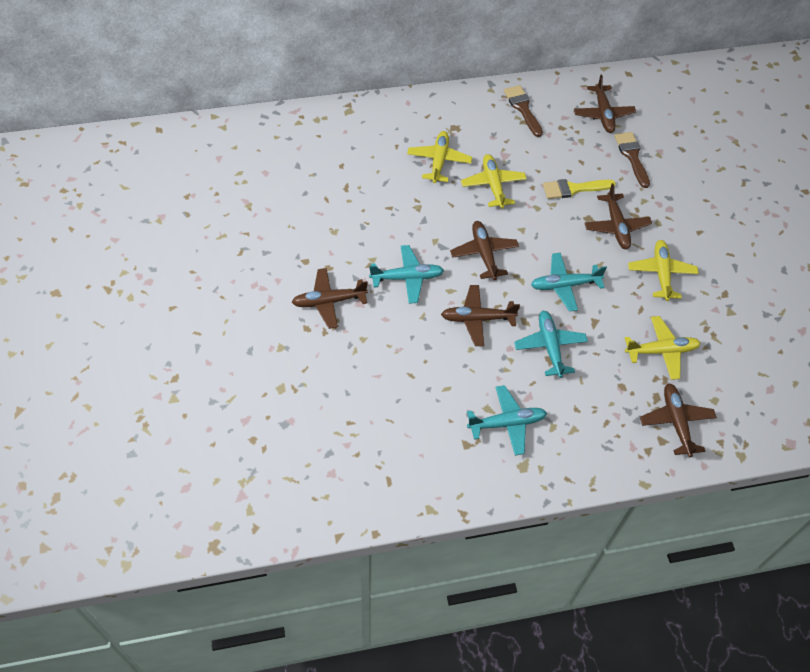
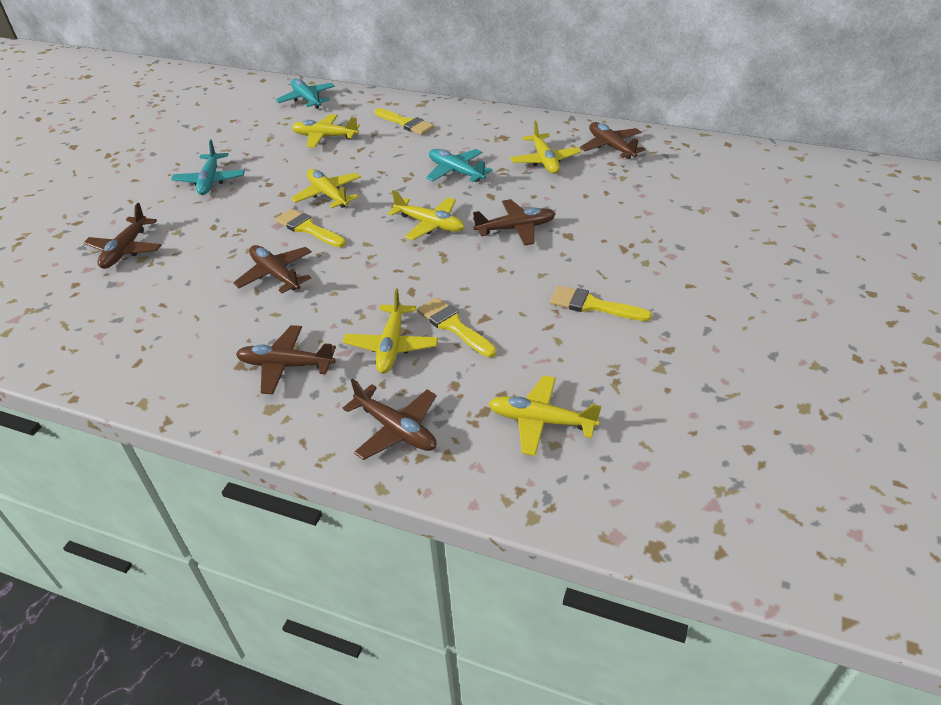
brown brush: 2 -> 0
turquoise plane: 4 -> 3
yellow brush: 1 -> 4
yellow plane: 4 -> 6

